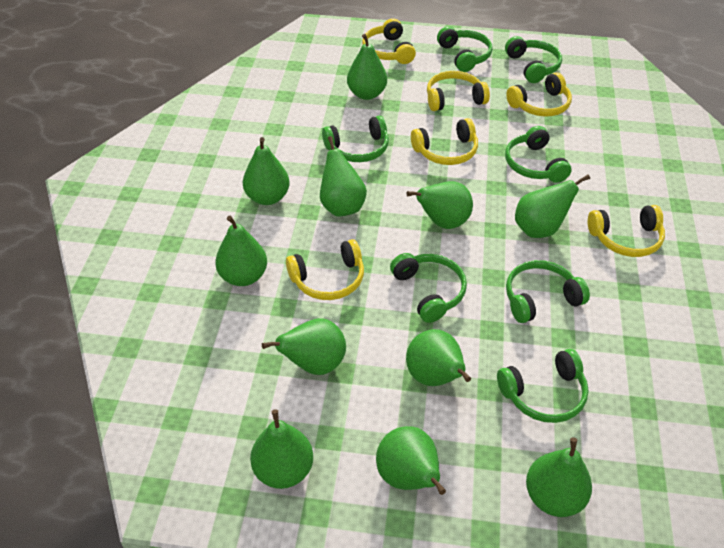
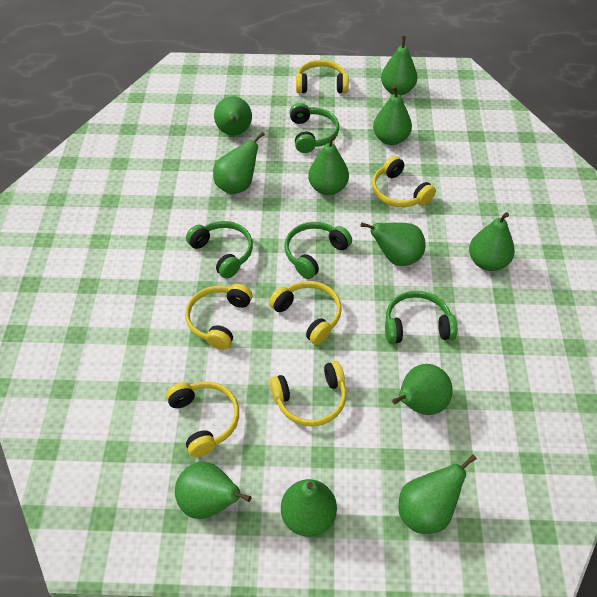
green headphones: 7 -> 4

